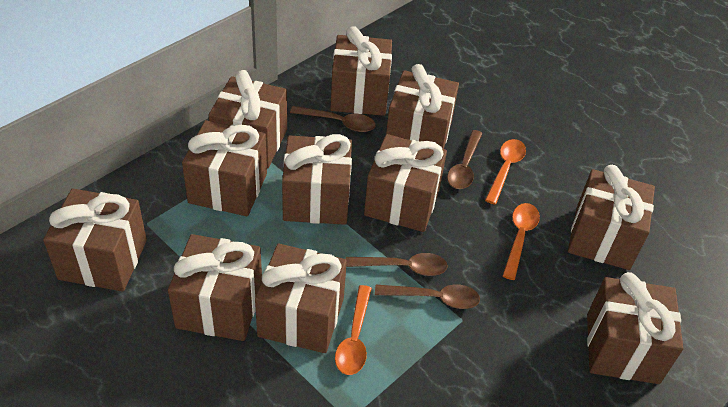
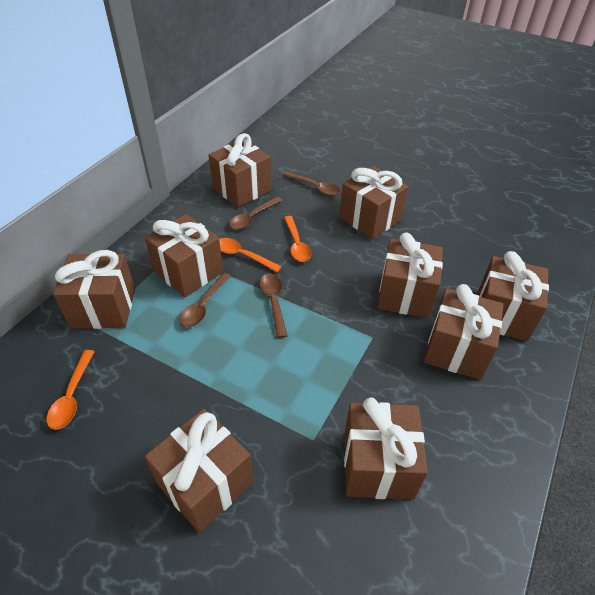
brown gift: 11 -> 9

